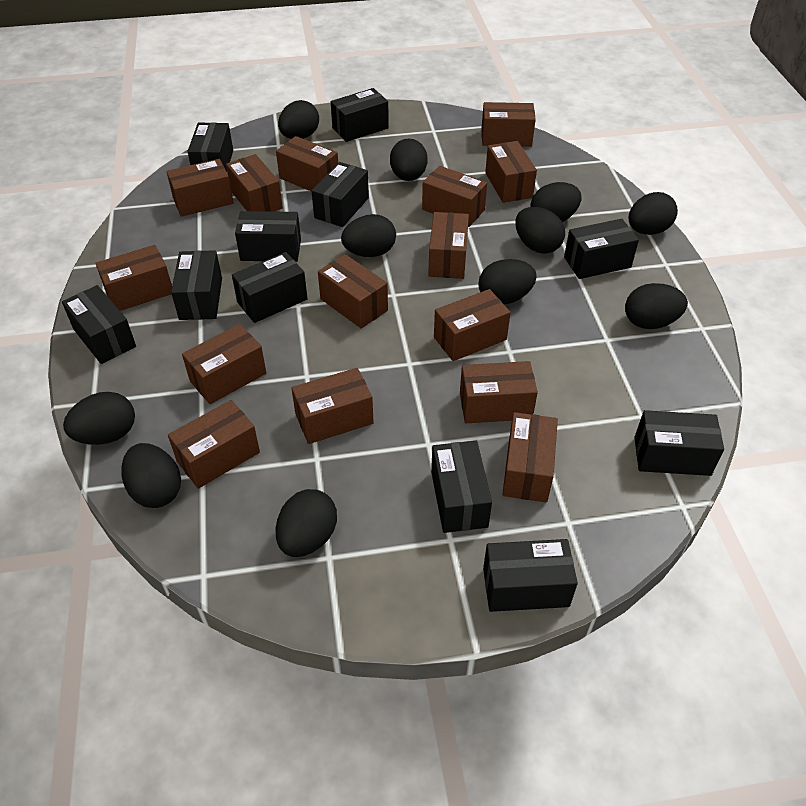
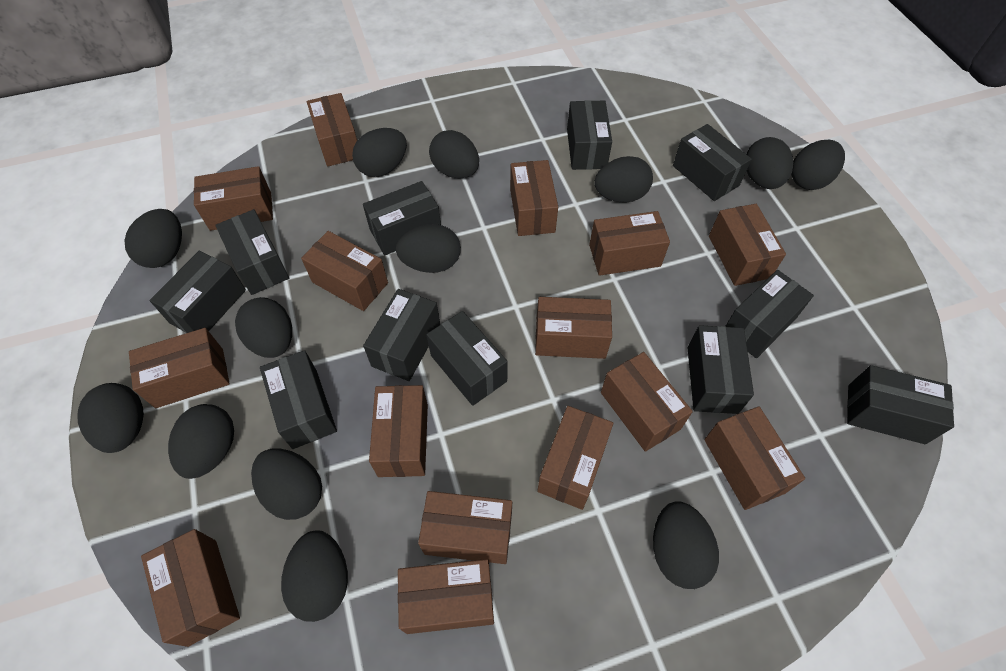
black egg: 11 -> 13

